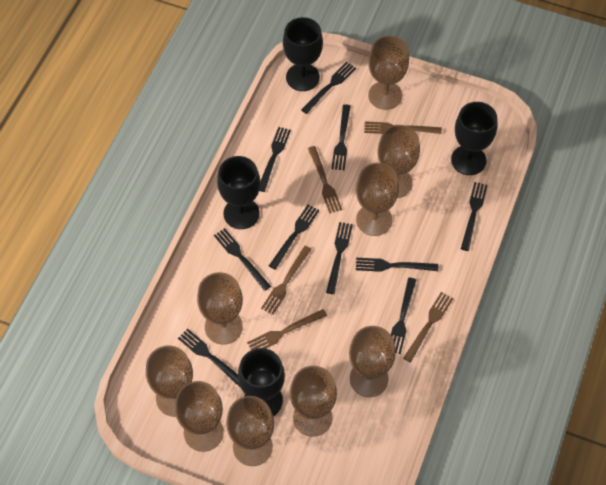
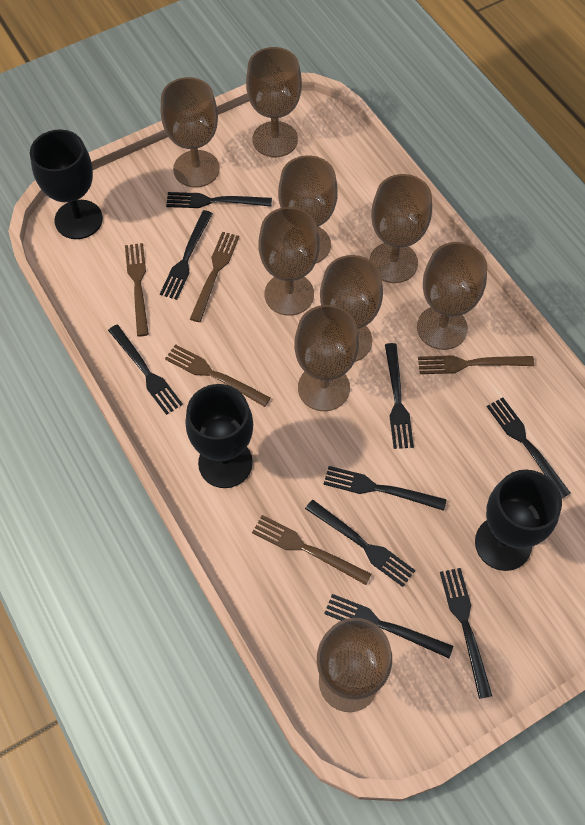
black fork: 10 -> 9
black goblet: 4 -> 3

